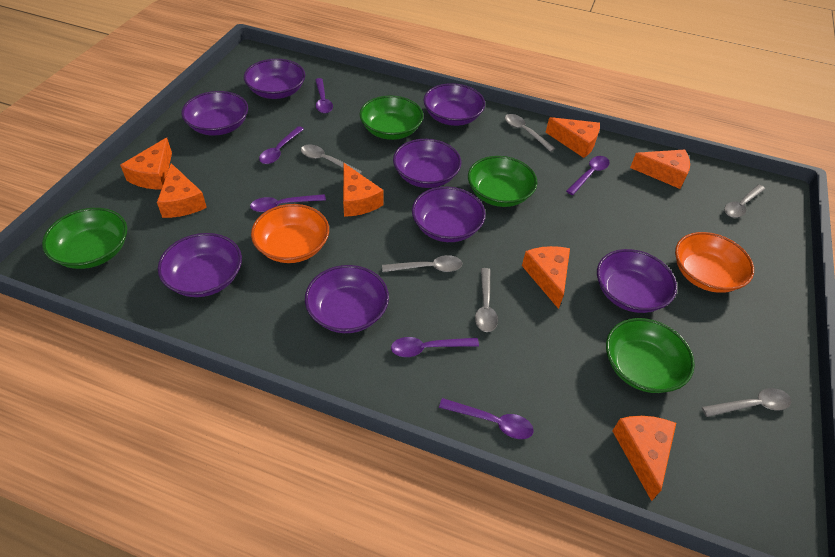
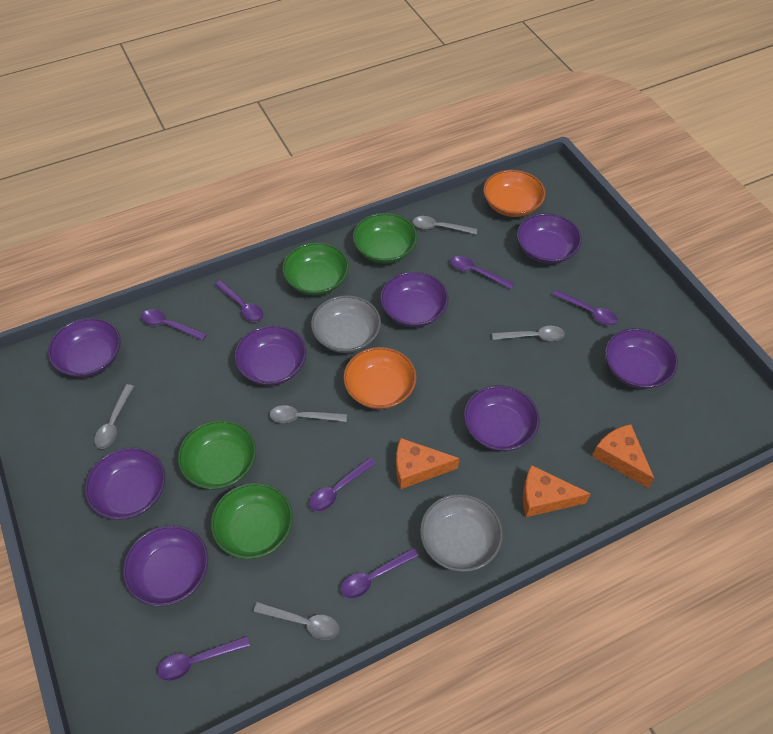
grey bowl: 0 -> 2
grey spoon: 6 -> 5
orange cheese: 7 -> 3
purple spoon: 6 -> 7

